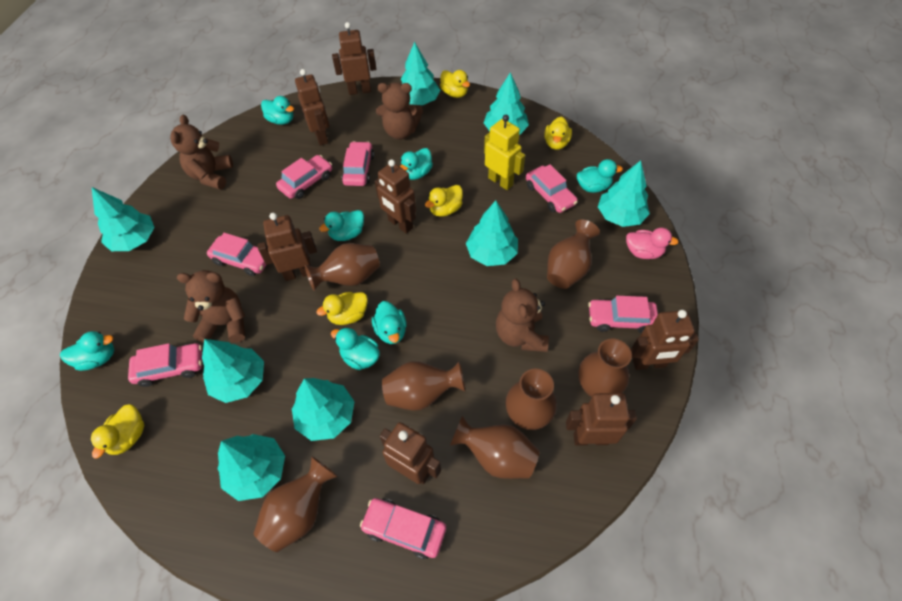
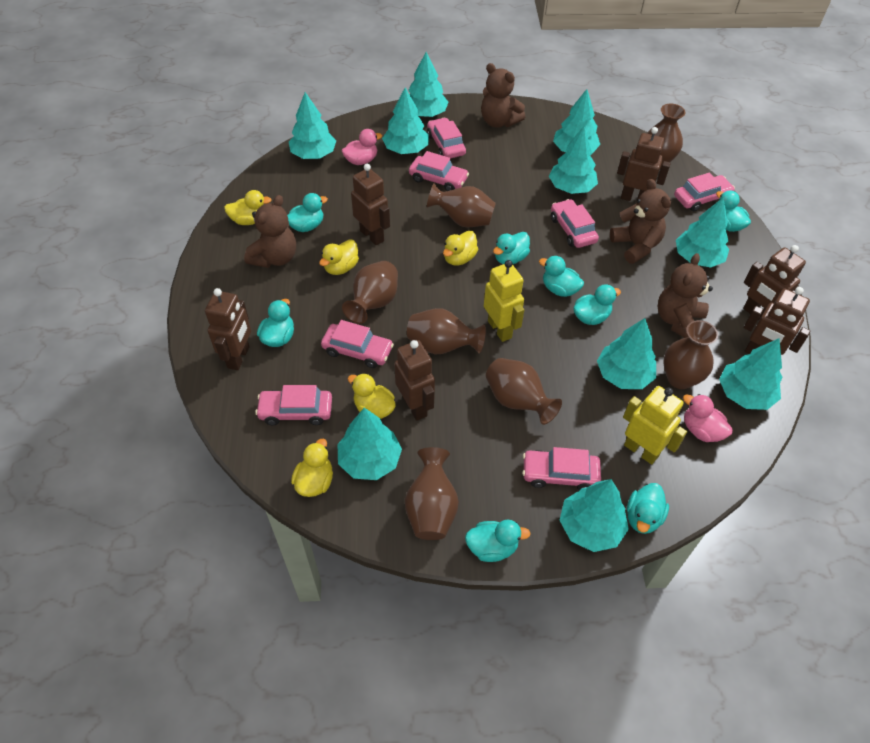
brown robot: 7 -> 6
pink duck: 1 -> 2
turquoise duck: 7 -> 8
turquoise tree: 8 -> 10
yellow robot: 1 -> 2

